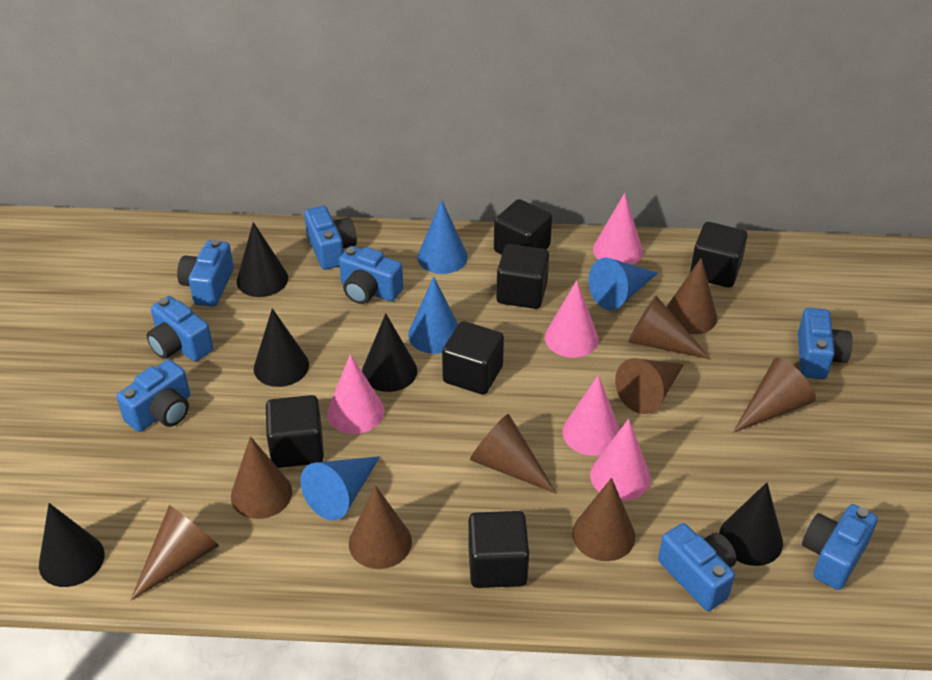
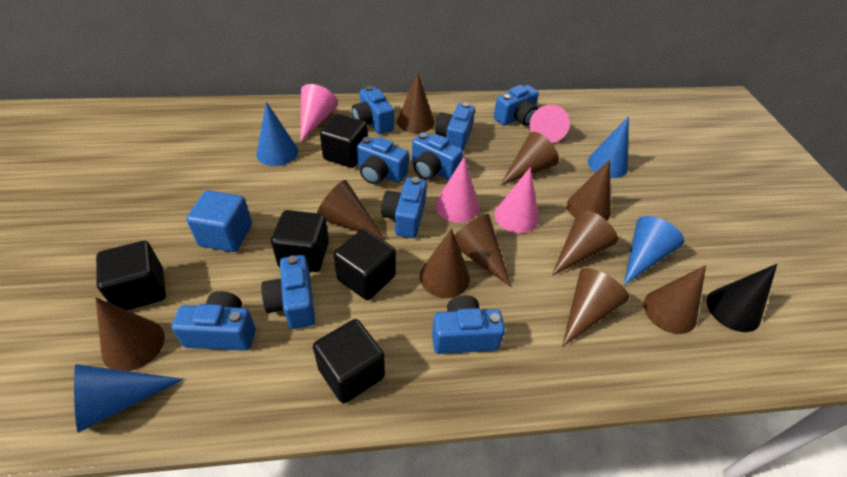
black cone: 5 -> 1
black cube: 6 -> 5
blue camera: 8 -> 9
blue cube: 0 -> 1
brown cone: 9 -> 10
pink cone: 5 -> 4

